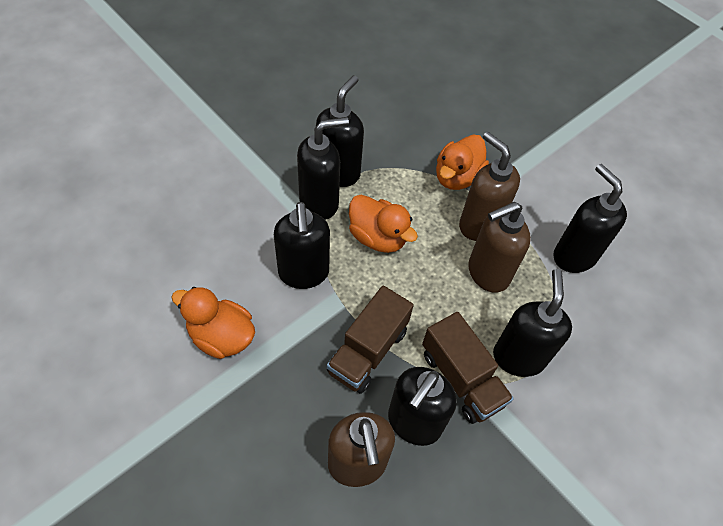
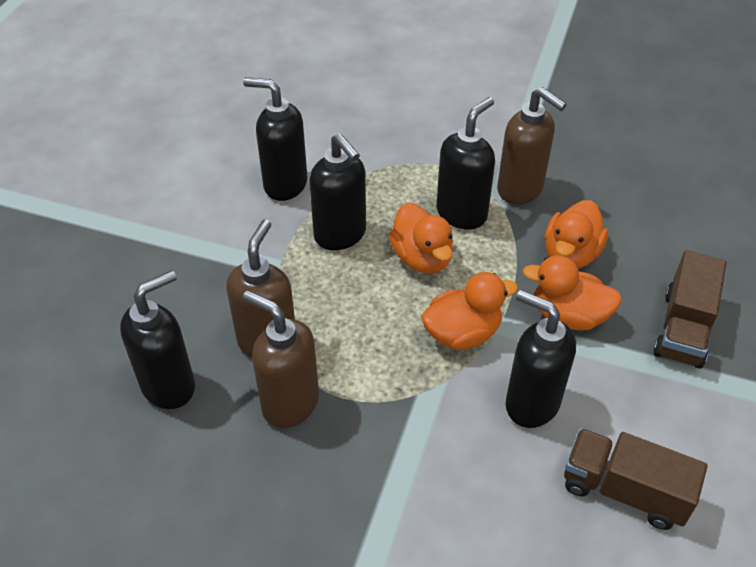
black soap dispenser: 6 -> 5
orange duck: 3 -> 4

